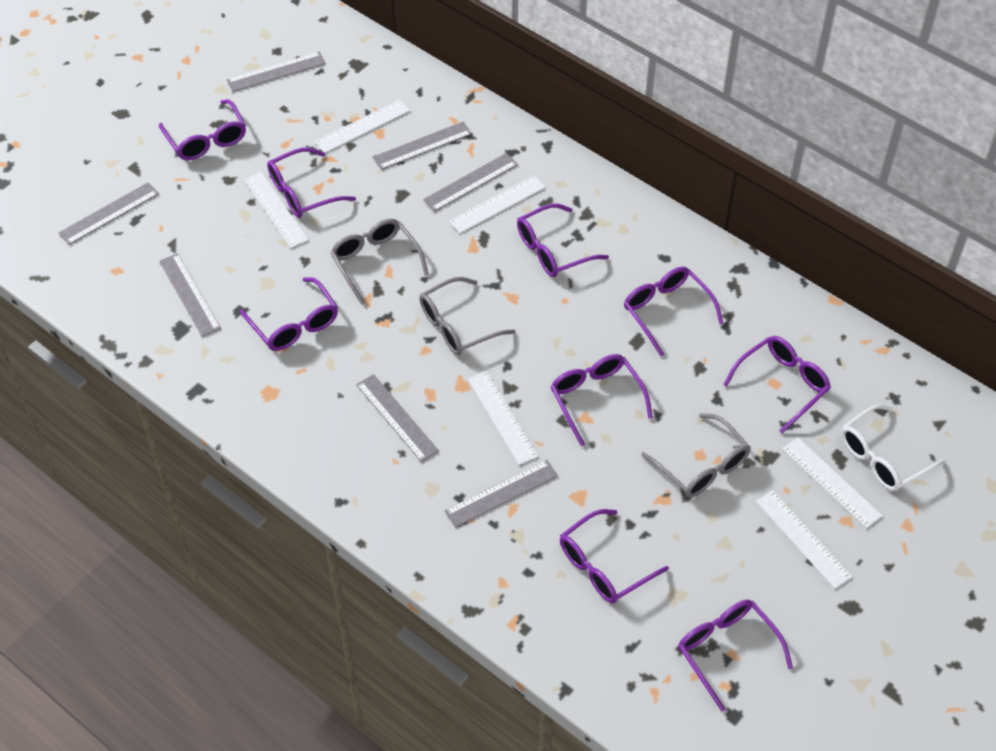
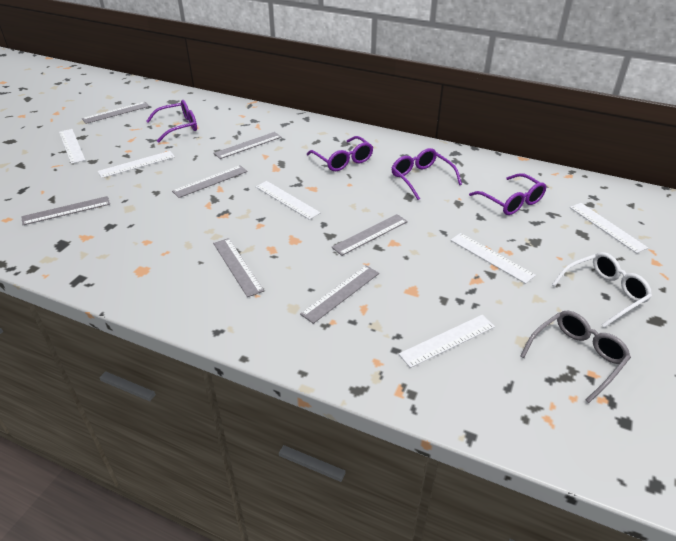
grey glasses: 3 -> 1
purple glasses: 9 -> 4

